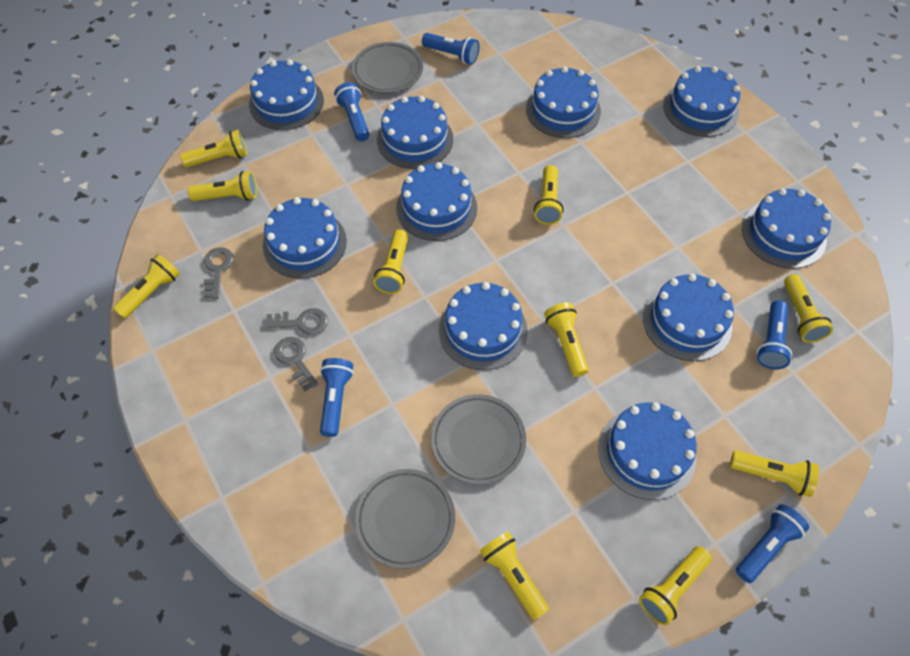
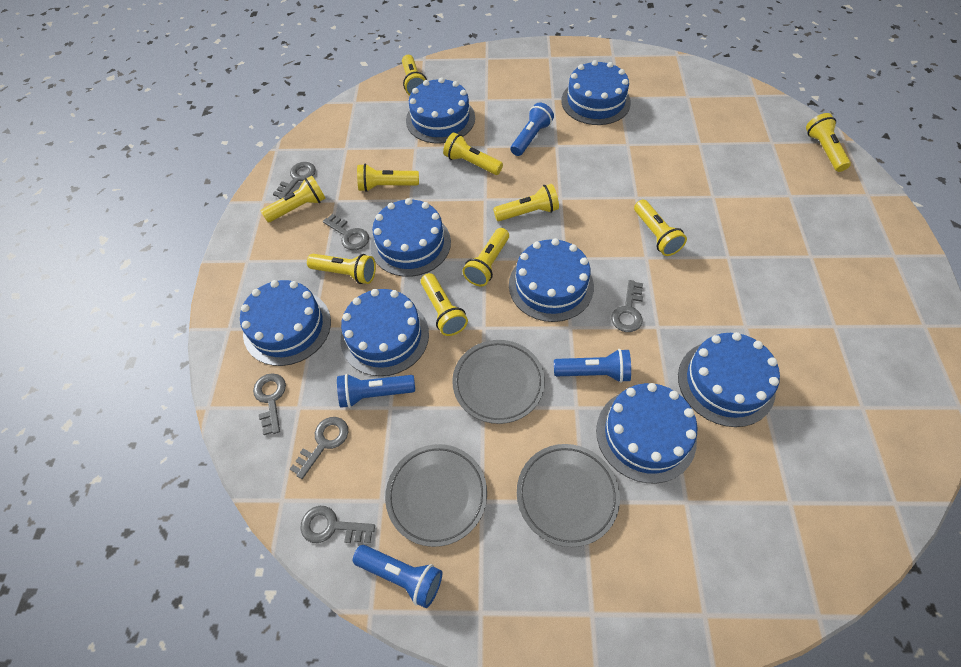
blue cake: 10 -> 8
blue flashlight: 5 -> 4
grey key: 3 -> 6

